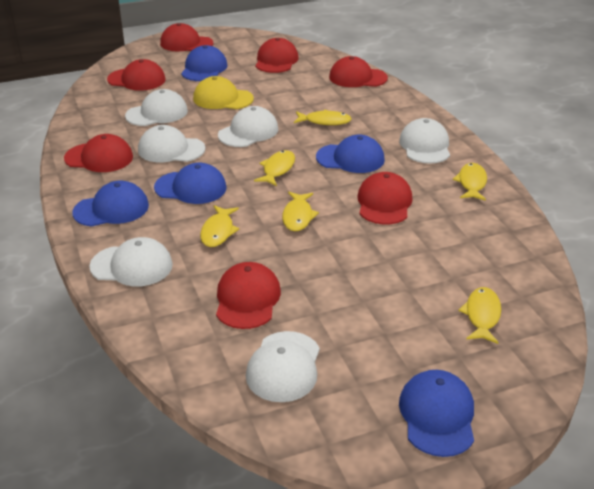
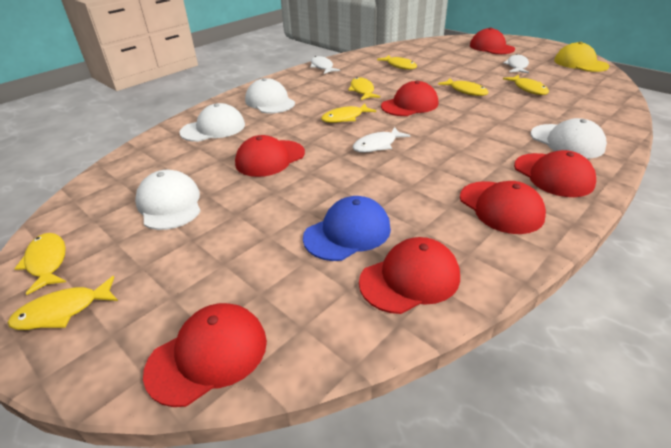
blue cap: 5 -> 1
white cap: 6 -> 4
white fish: 0 -> 3
yellow fish: 6 -> 7

